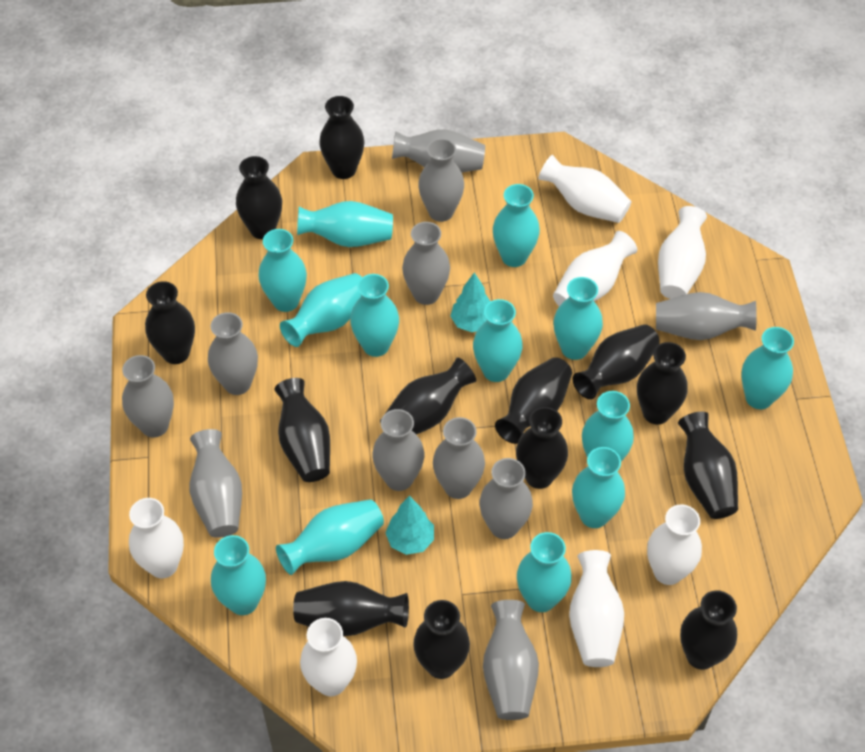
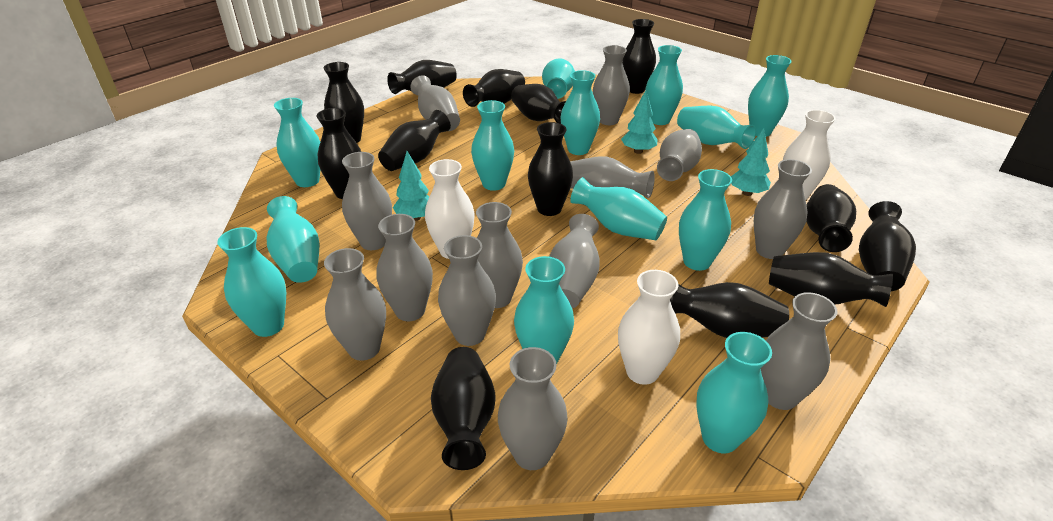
grey vase: 11 -> 13
turquoise tree: 2 -> 3
white vase: 7 -> 3

